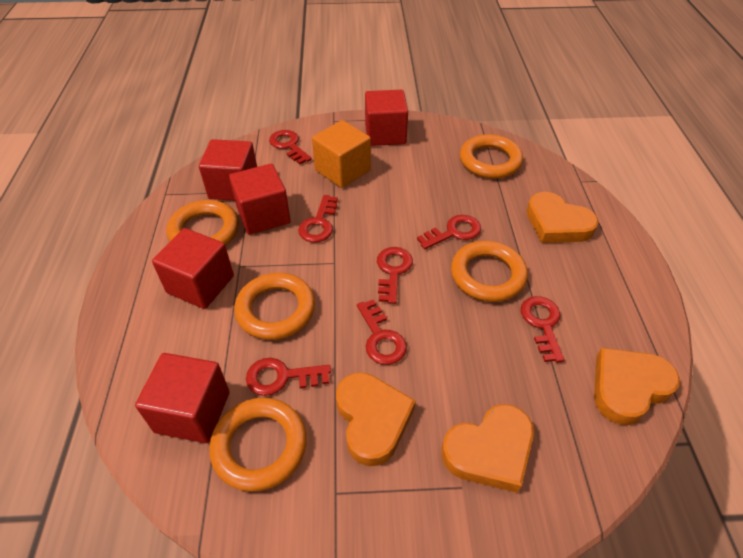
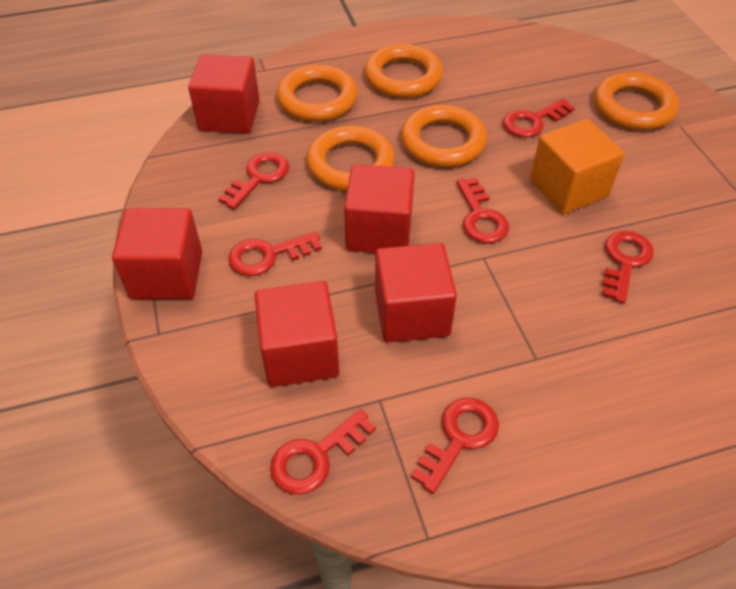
orange heart: 4 -> 0

